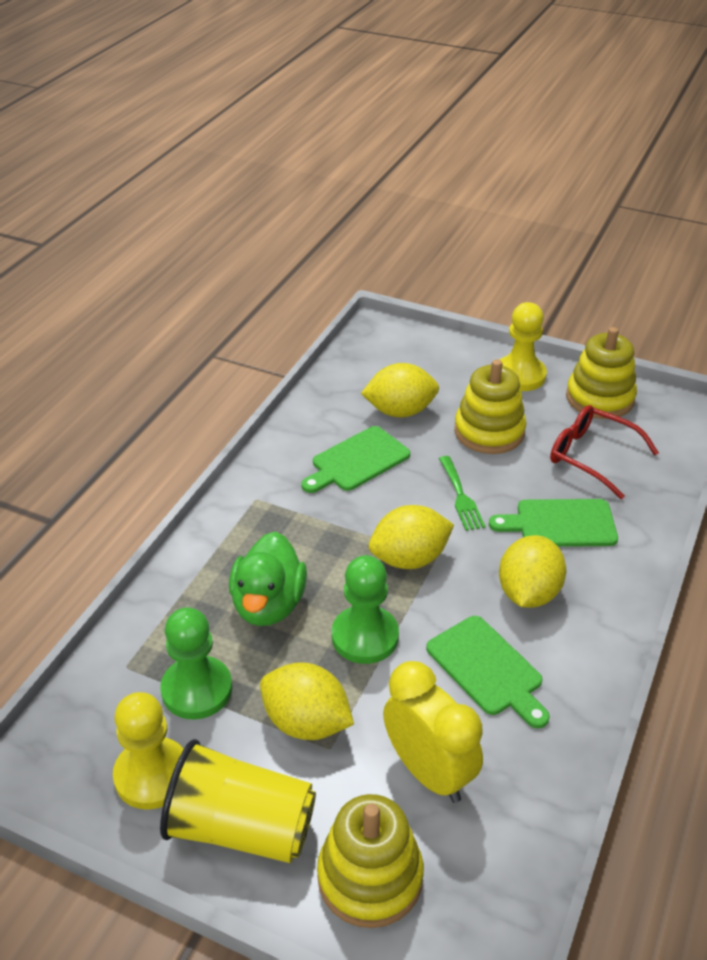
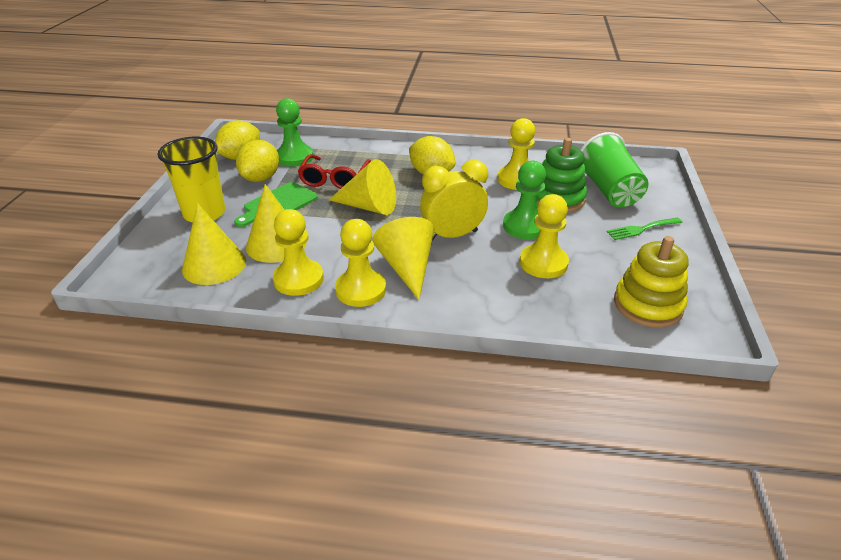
green cup: 0 -> 1
green cutting board: 3 -> 1
green duck: 1 -> 0
green stacking toy: 0 -> 1
yellow cone: 0 -> 4
yellow lemon: 4 -> 3
yellow pawn: 2 -> 4
yellow stacking toy: 3 -> 1

